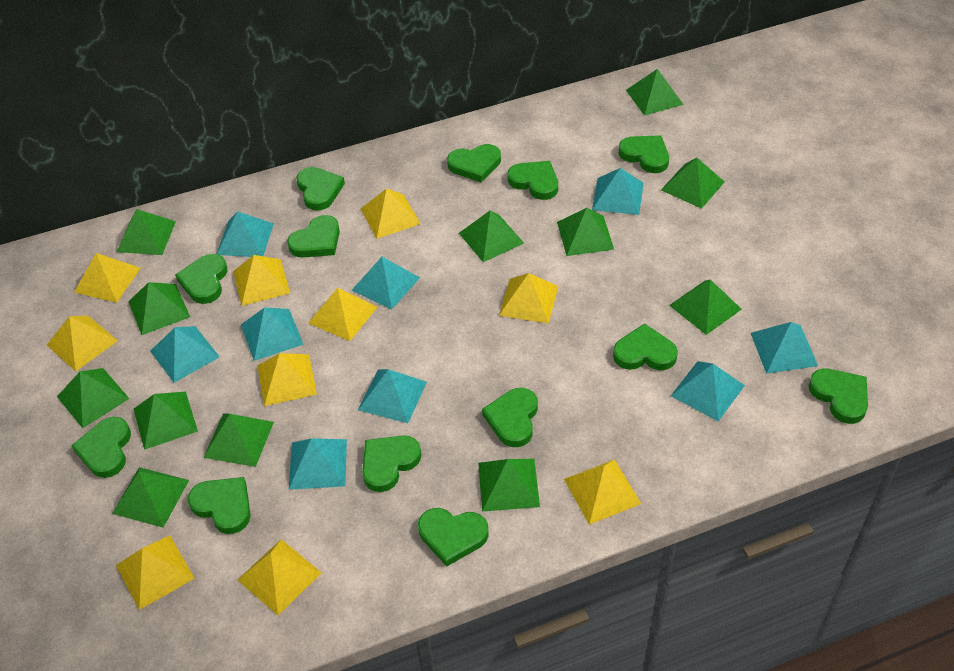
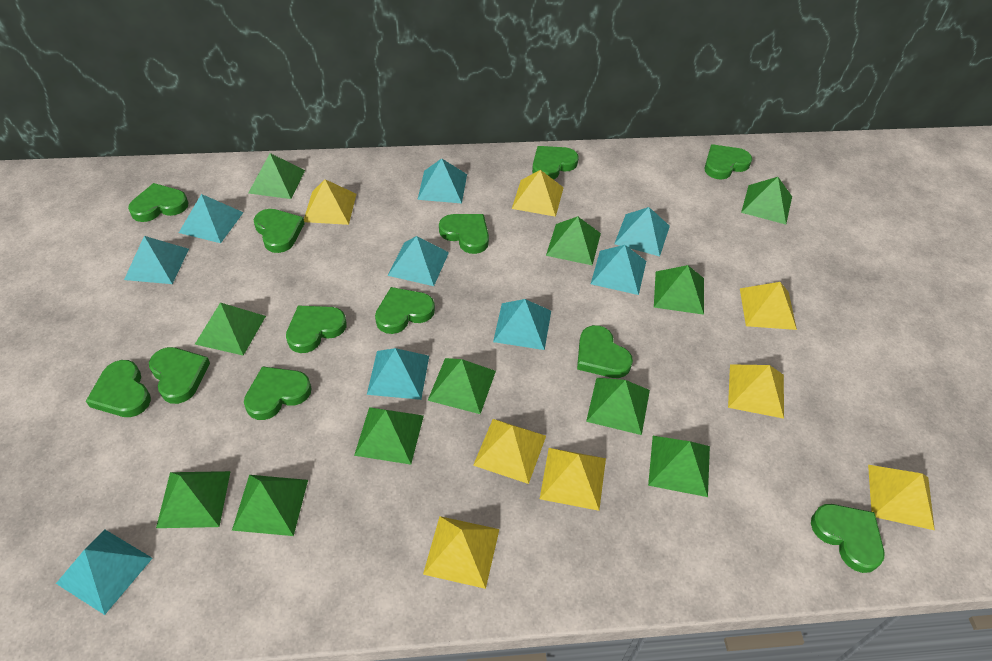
green heart: 13 -> 12
green pyramid: 12 -> 11
yellow pyramid: 10 -> 8

